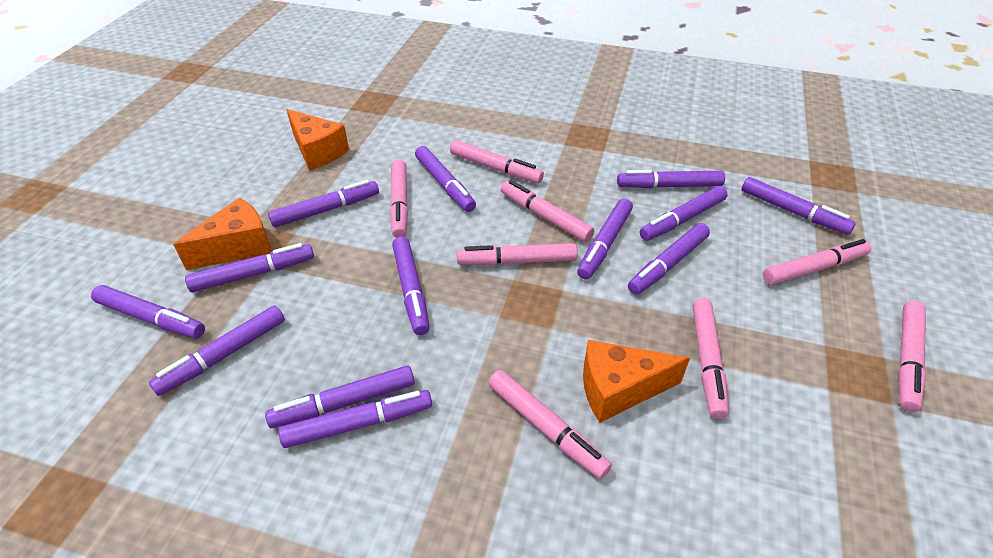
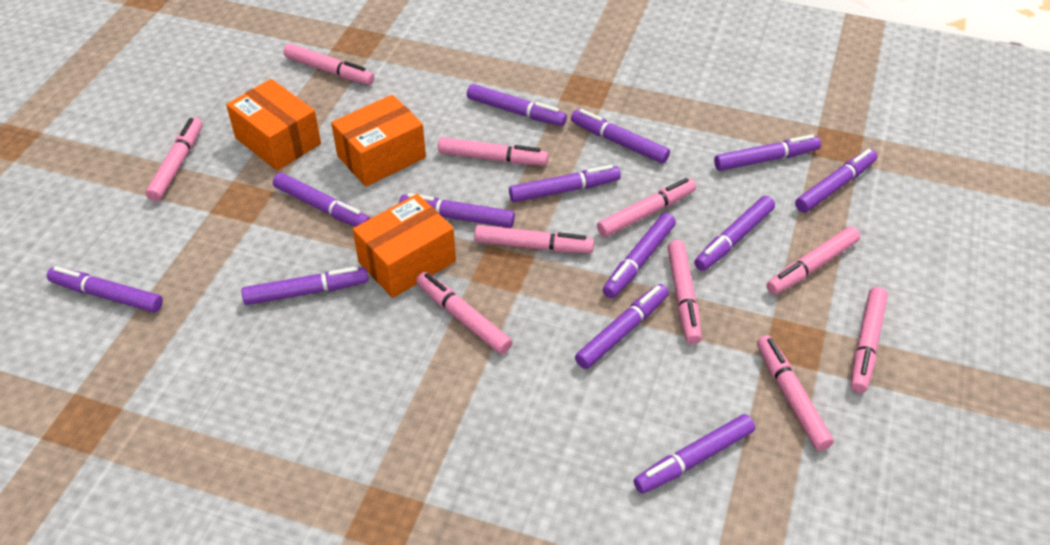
orange box: 0 -> 3
orange cheese: 3 -> 0
pink marker: 8 -> 10

